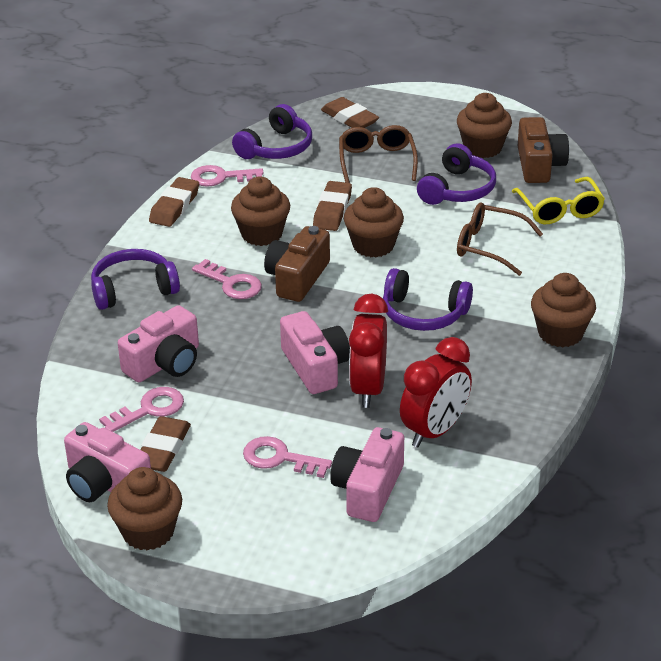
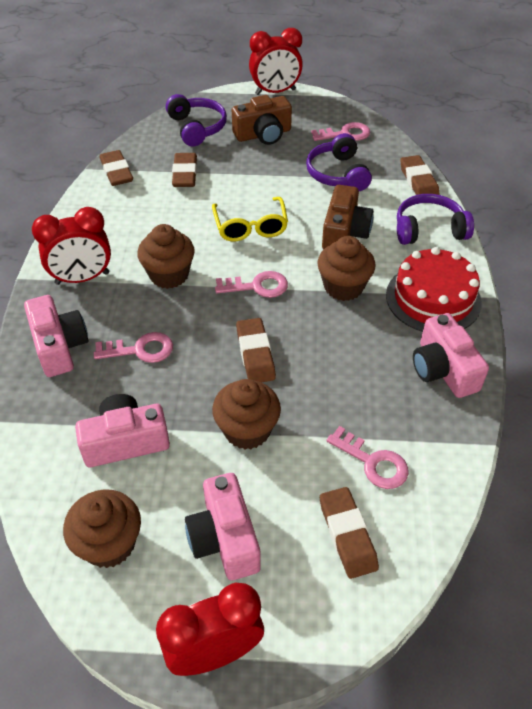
brown cupcake: 5 -> 4
brown eraser: 4 -> 5
brown glasses: 2 -> 0
purple headphones: 4 -> 3
red cake: 0 -> 1
red clock: 2 -> 3

